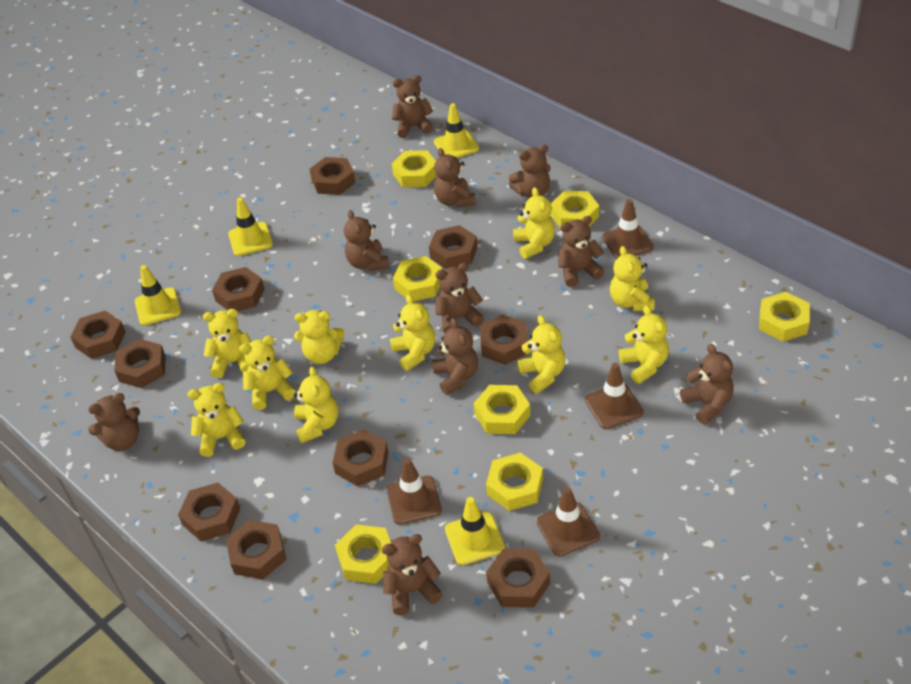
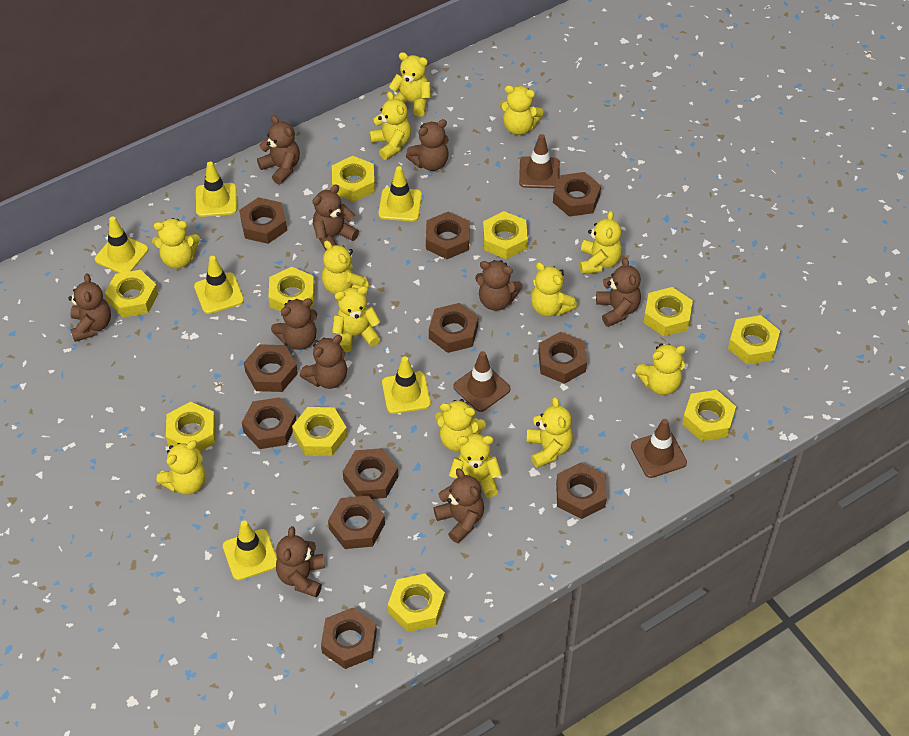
brown nut: 10 -> 11
brown traffic cone: 4 -> 3
yellow nut: 7 -> 10
yellow teddy bear: 10 -> 13
yellow traffic cone: 4 -> 6

